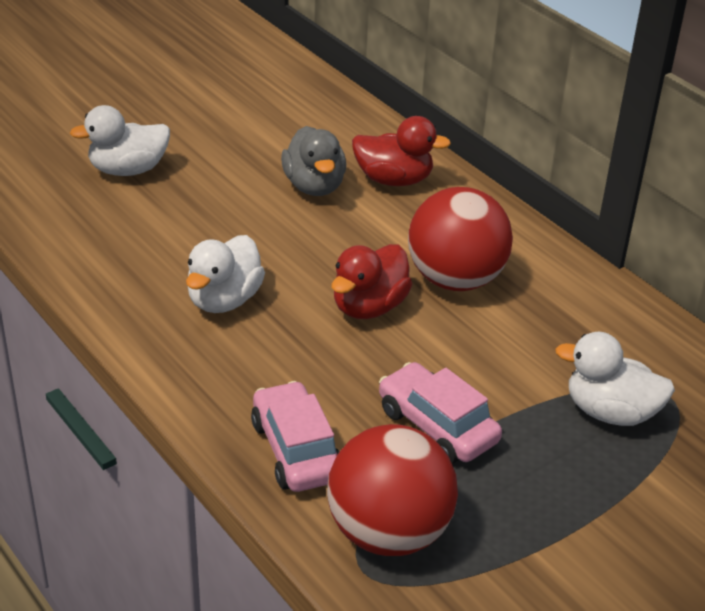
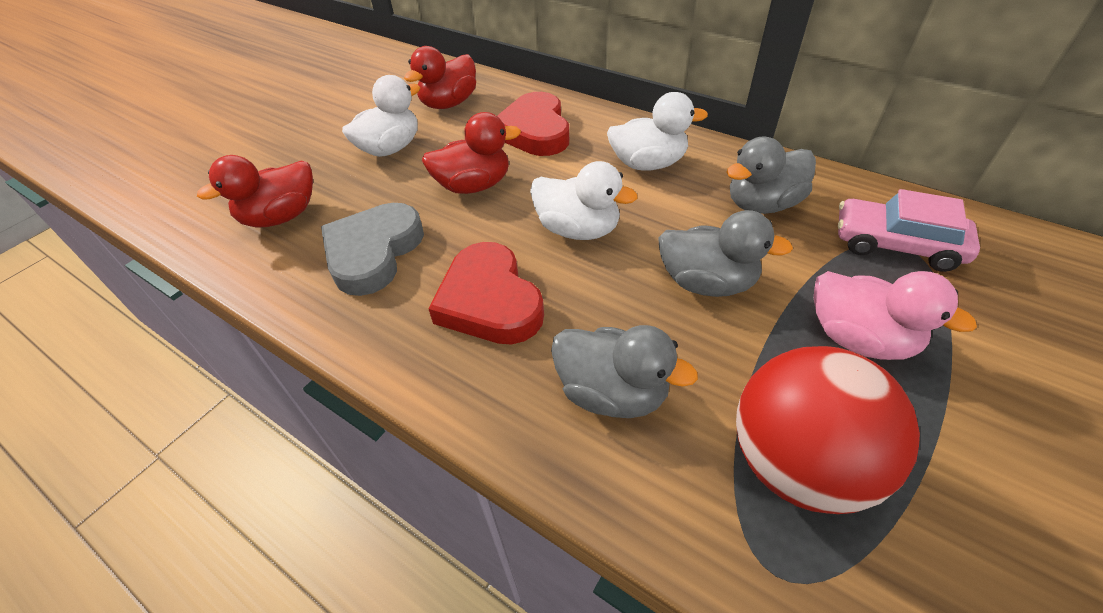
grey duck: 1 -> 3
grey heart: 0 -> 1
pink car: 2 -> 1
pink duck: 0 -> 1
red ball: 2 -> 1
red duck: 2 -> 3
red heart: 0 -> 2

